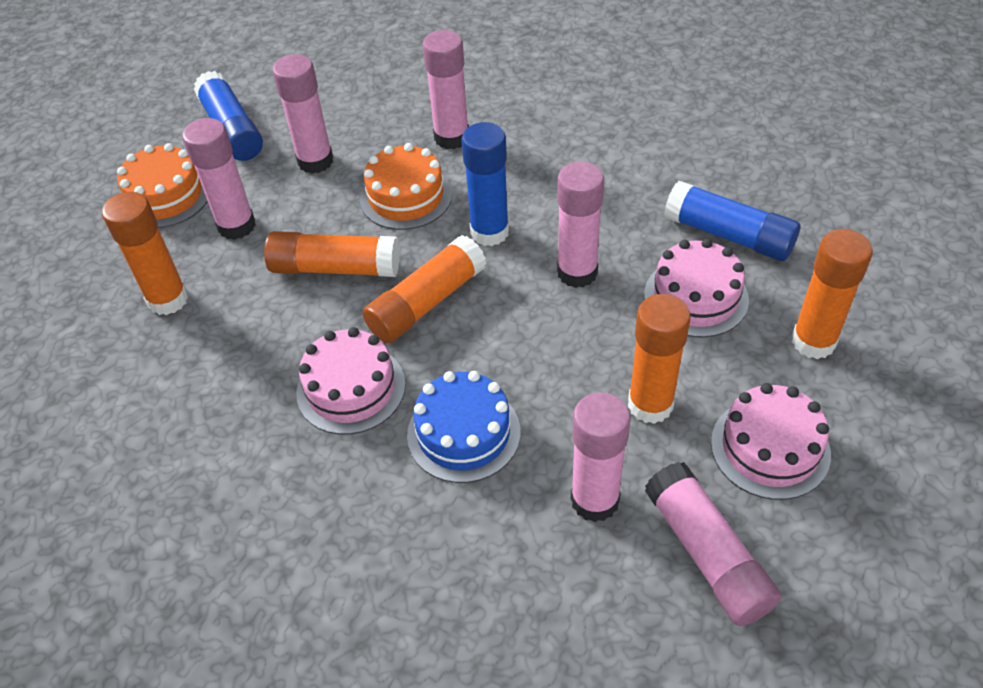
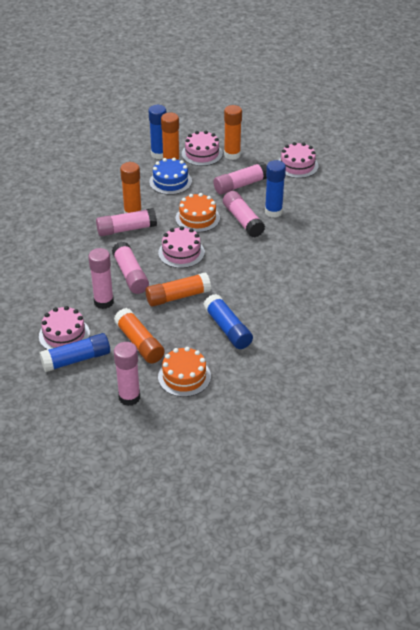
blue glue stick: 3 -> 4
pink cake: 3 -> 4

